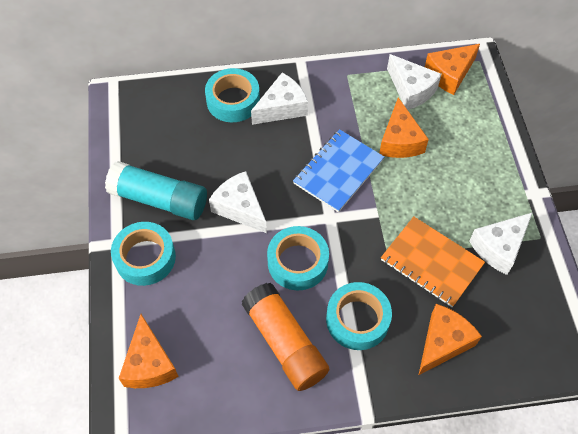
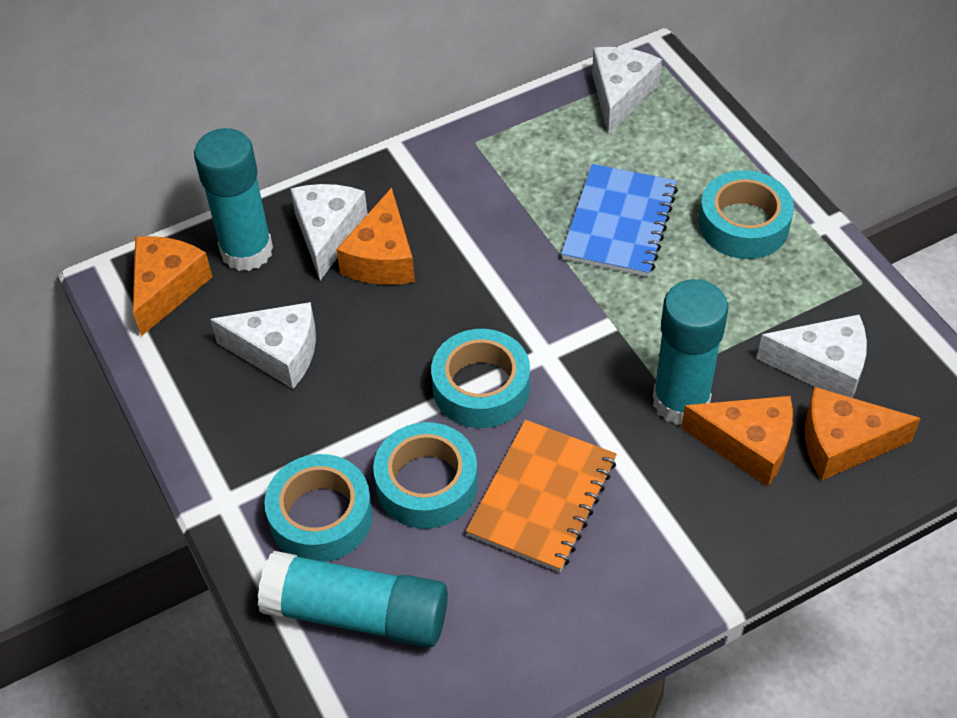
orange glue stick: 1 -> 0
turquoise glue stick: 1 -> 3

